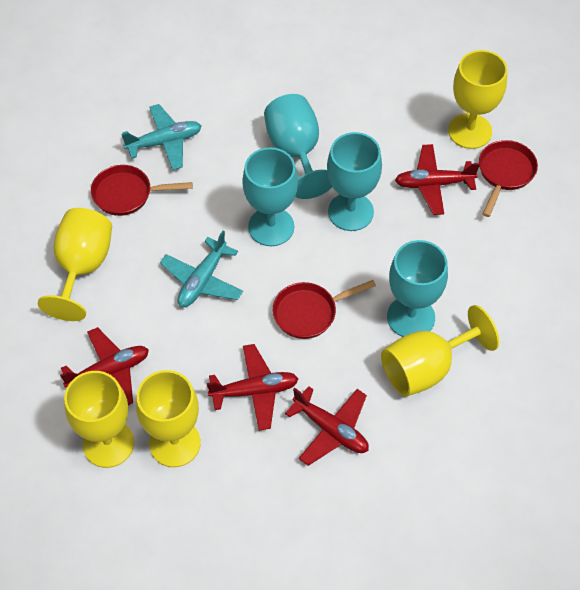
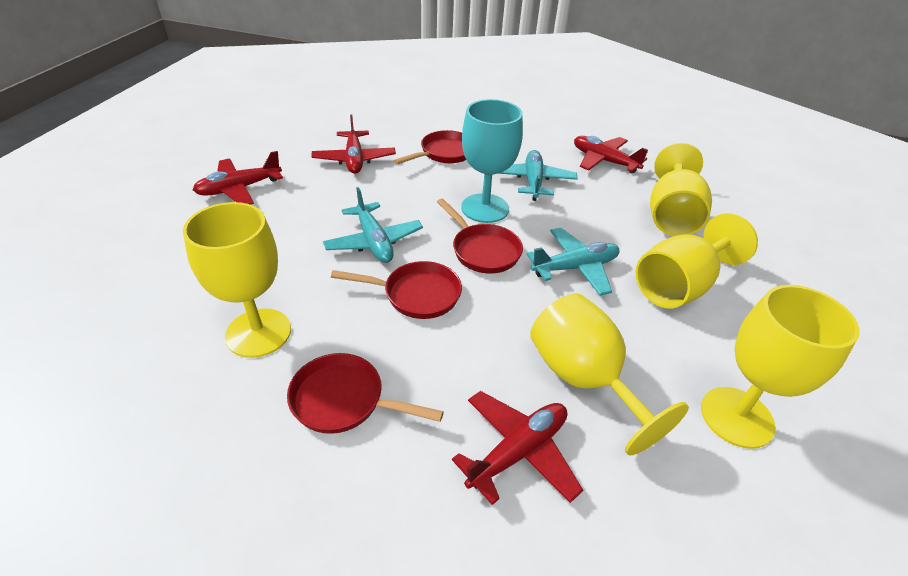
red pan: 3 -> 4
turquoise goblet: 4 -> 1
turquoise plane: 2 -> 3

